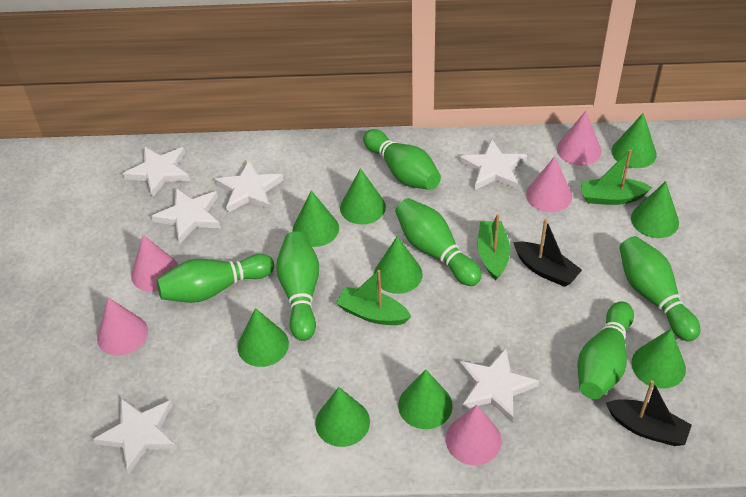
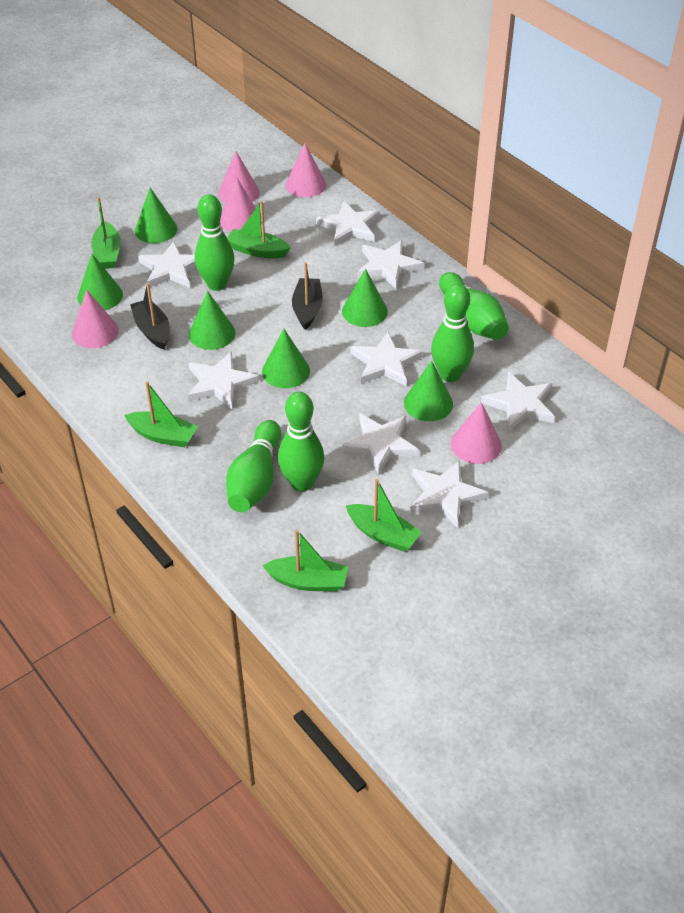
green boat: 3 -> 5
green bowling pin: 6 -> 5
green cone: 9 -> 6
white star: 6 -> 8

